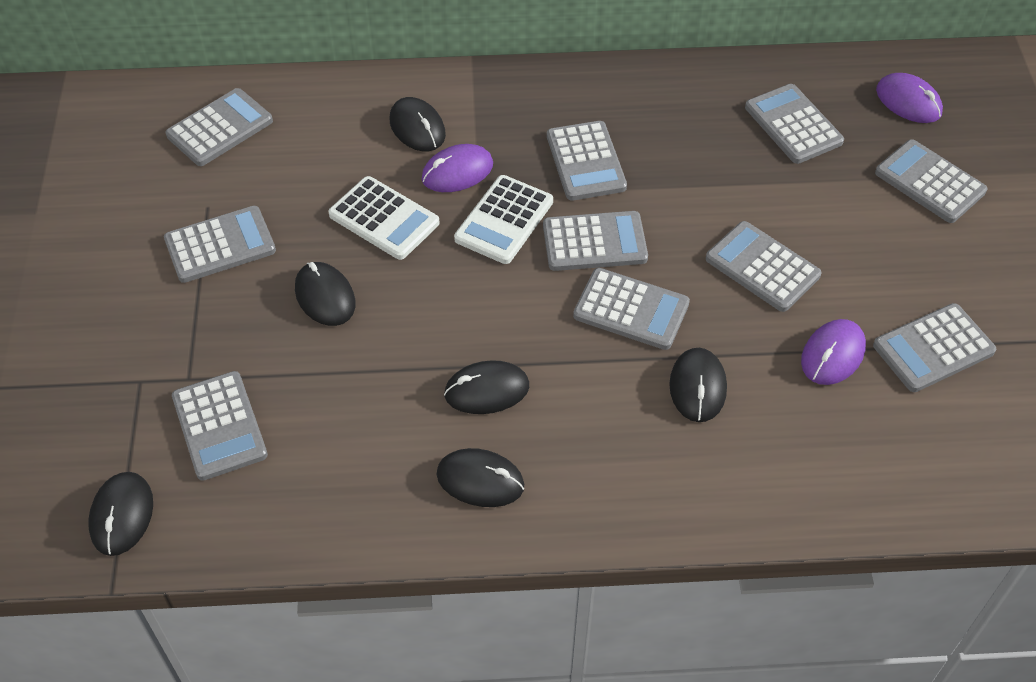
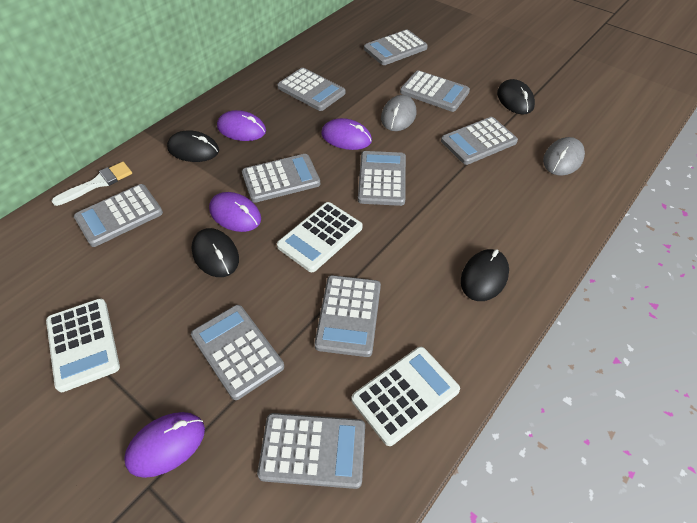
black mouse: 6 -> 4
grey mouse: 0 -> 2
purple mouse: 3 -> 4
white brush: 0 -> 1
white calculator: 2 -> 3

